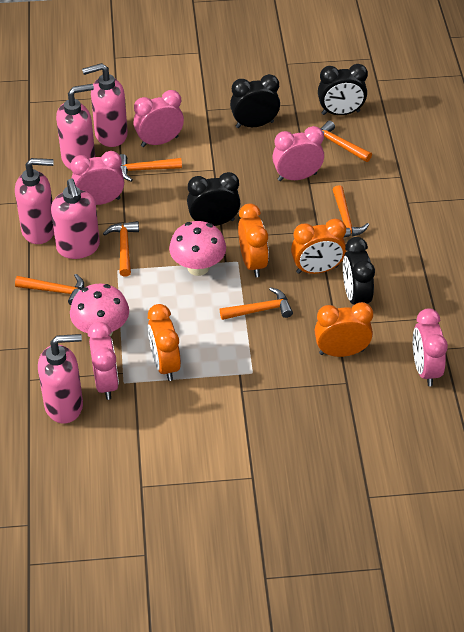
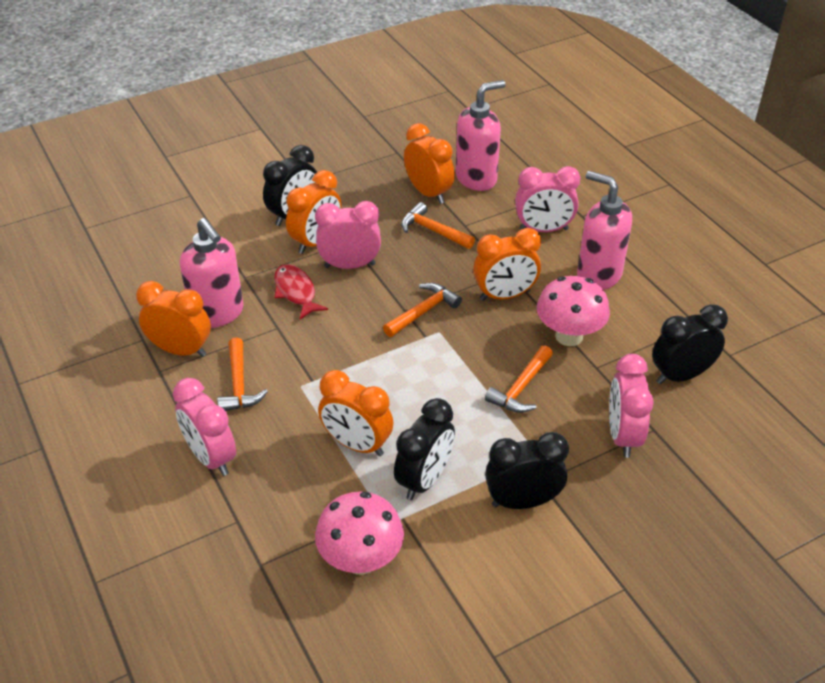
orange clock: 4 -> 5
orange hammer: 6 -> 4
pink clock: 5 -> 4
pink soap dispenser: 5 -> 3
red fish: 0 -> 1

